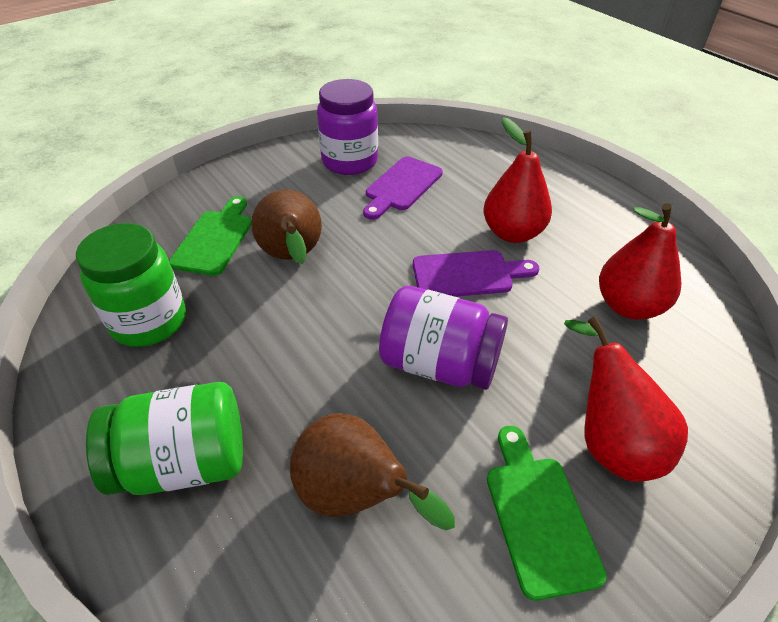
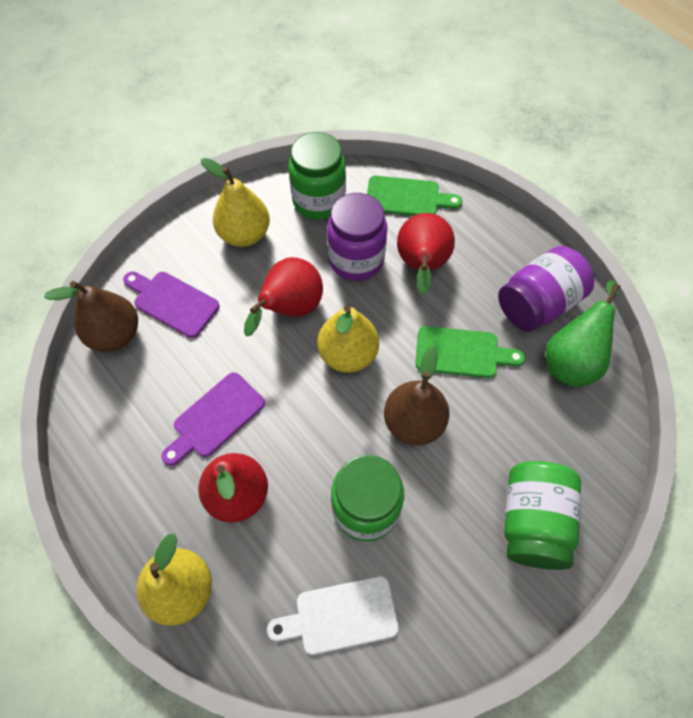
green jar: 2 -> 3
green pear: 0 -> 1
white cutting board: 0 -> 1
yellow pear: 0 -> 3

